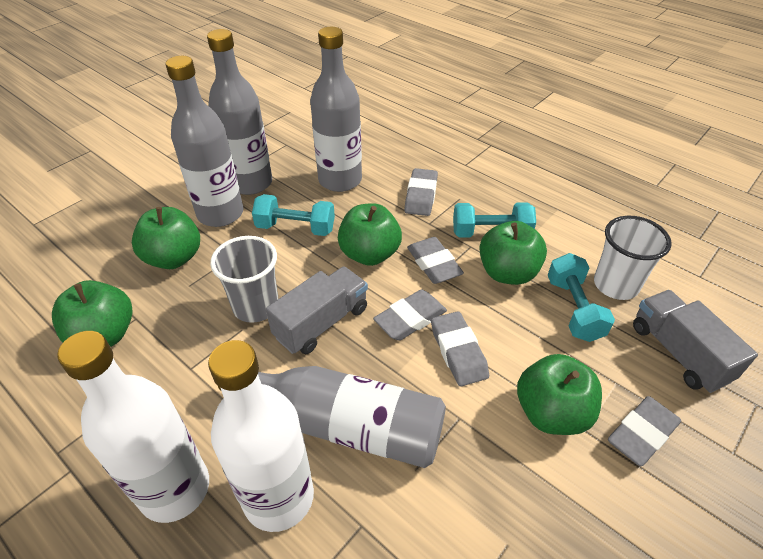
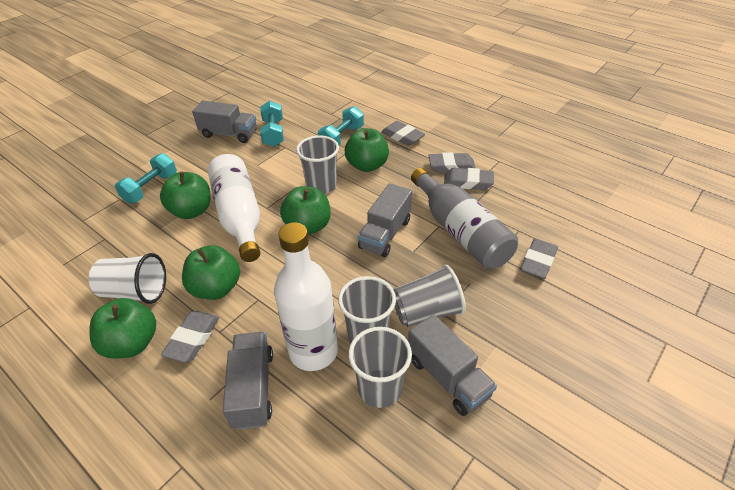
grey bottle: 4 -> 1
grey cup: 1 -> 4
grey truck: 2 -> 4

